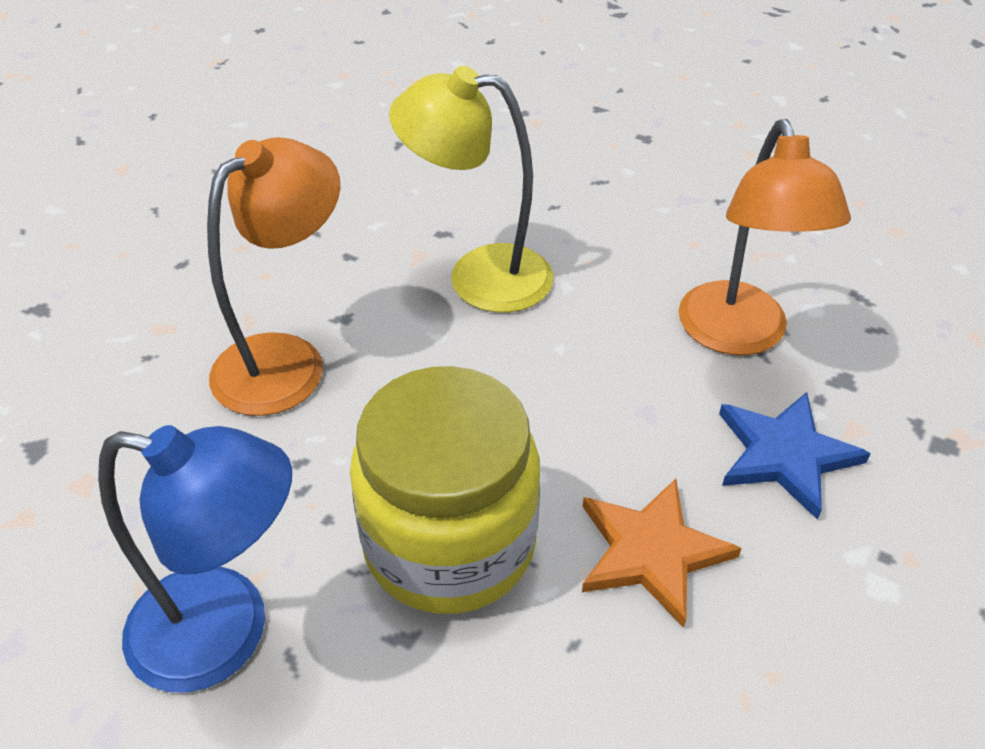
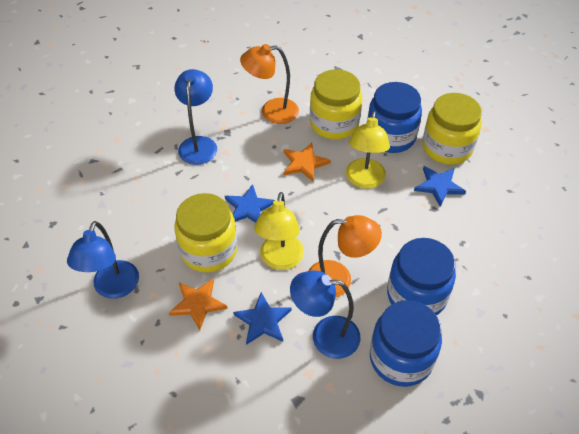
blue jar: 0 -> 3
blue lamp: 1 -> 3
blue star: 1 -> 3
orange star: 1 -> 2
yellow jar: 1 -> 3
yellow lamp: 1 -> 2

